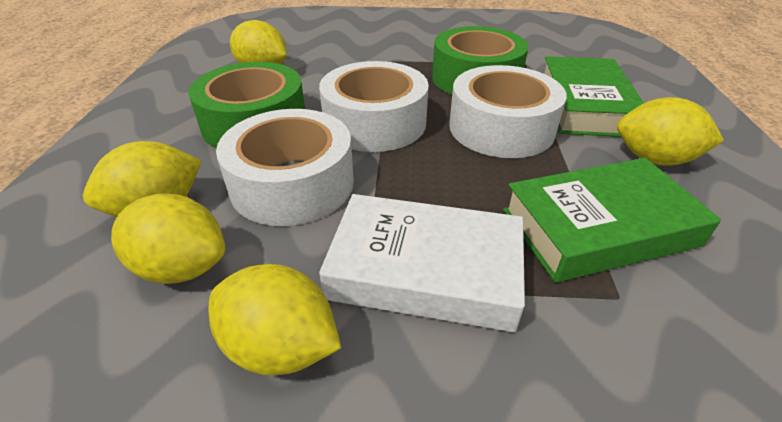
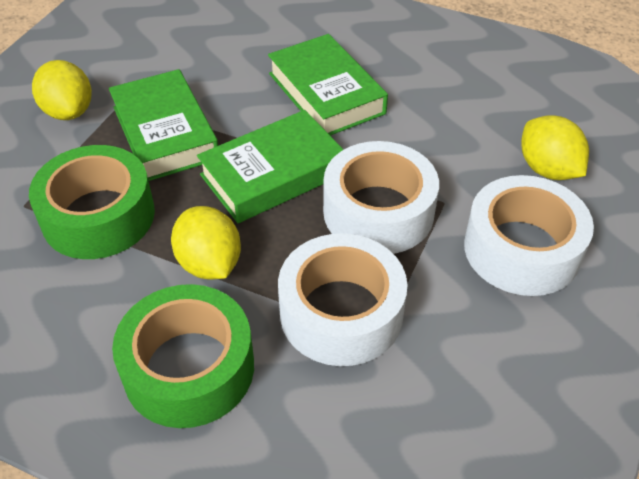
green book: 2 -> 3
white book: 1 -> 0
yellow lemon: 5 -> 3

